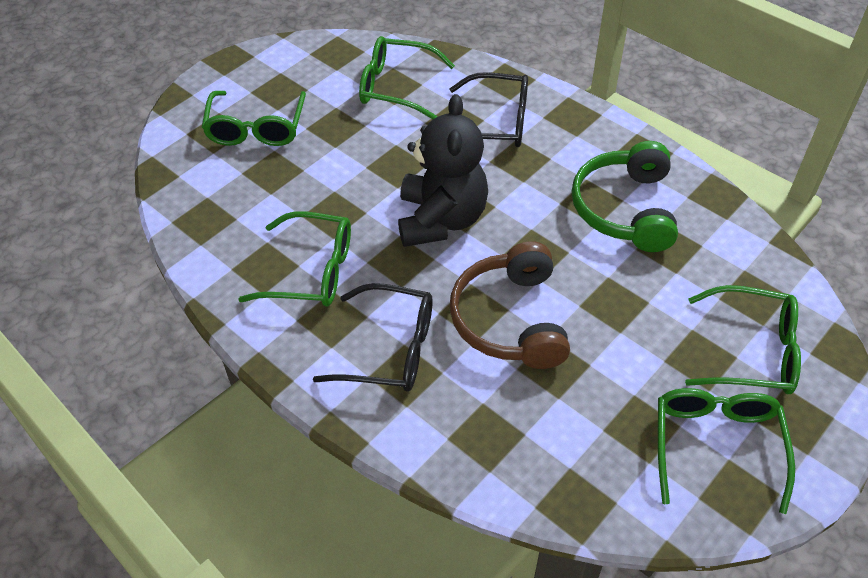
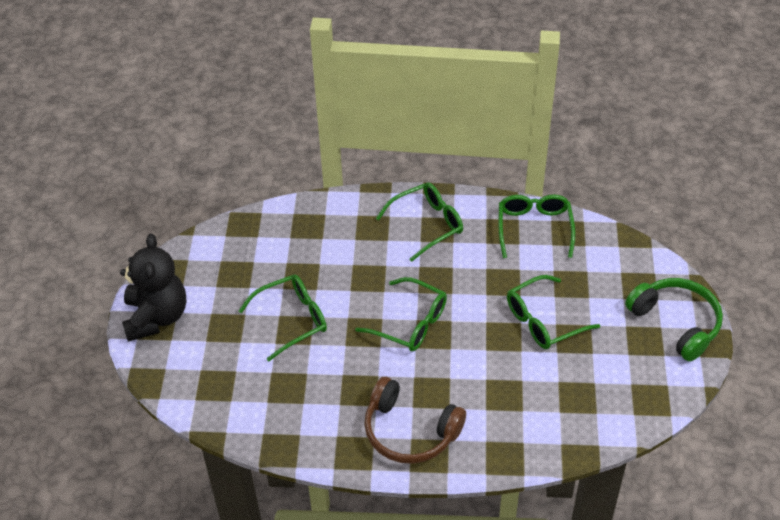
black glasses: 2 -> 0

